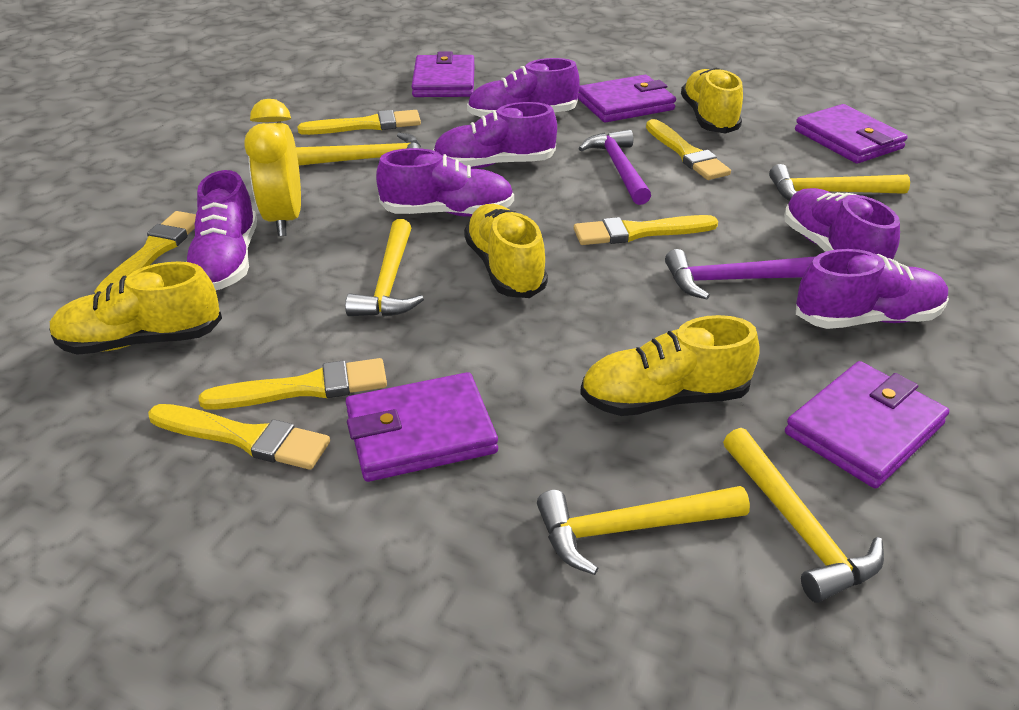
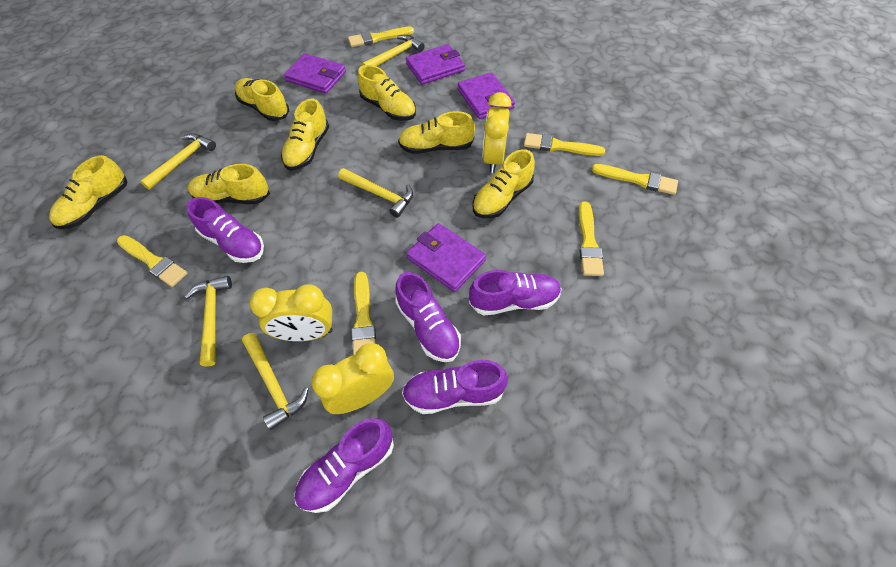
purple hammer: 2 -> 0
purple shoe: 6 -> 5
purple wallet: 5 -> 4
yellow clock: 1 -> 3
yellow shoe: 4 -> 7

